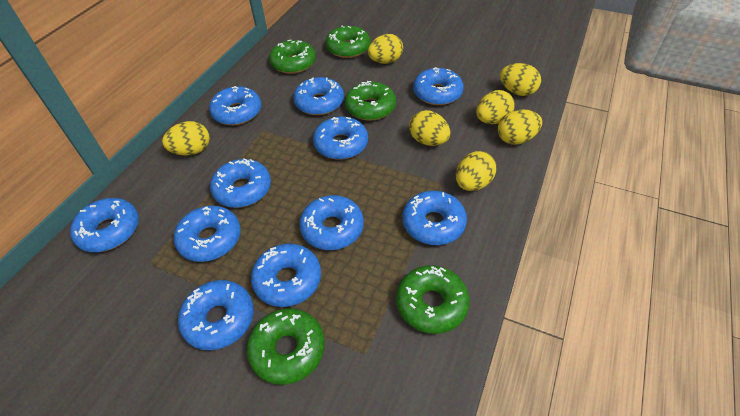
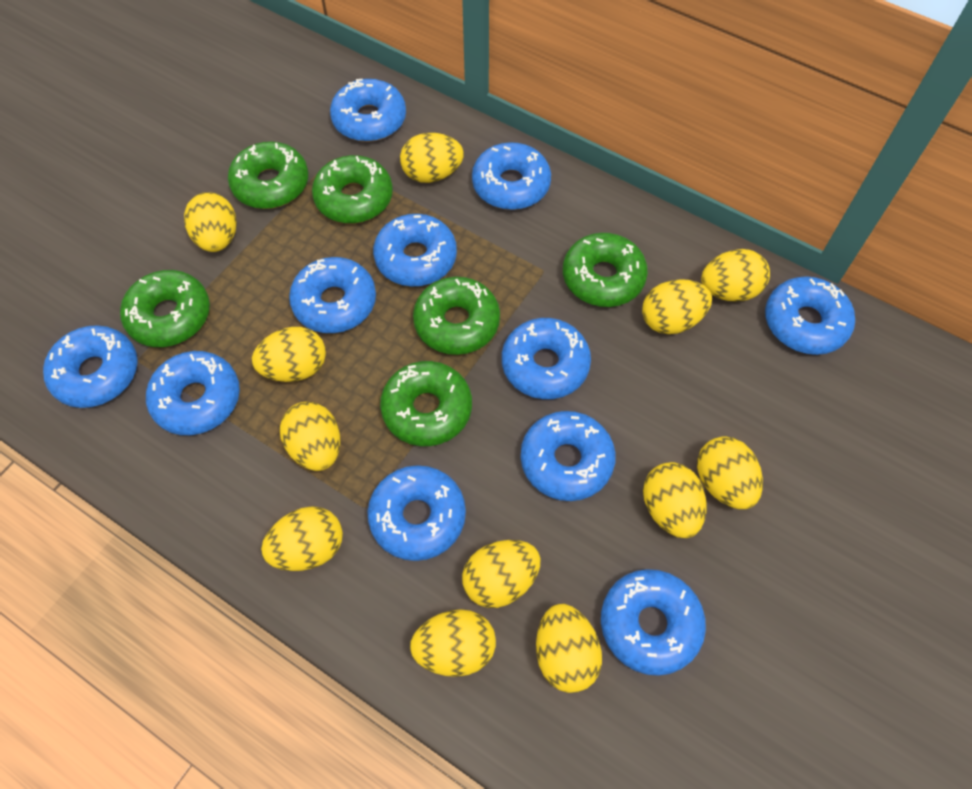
green donut: 5 -> 6
yellow egg: 7 -> 12

